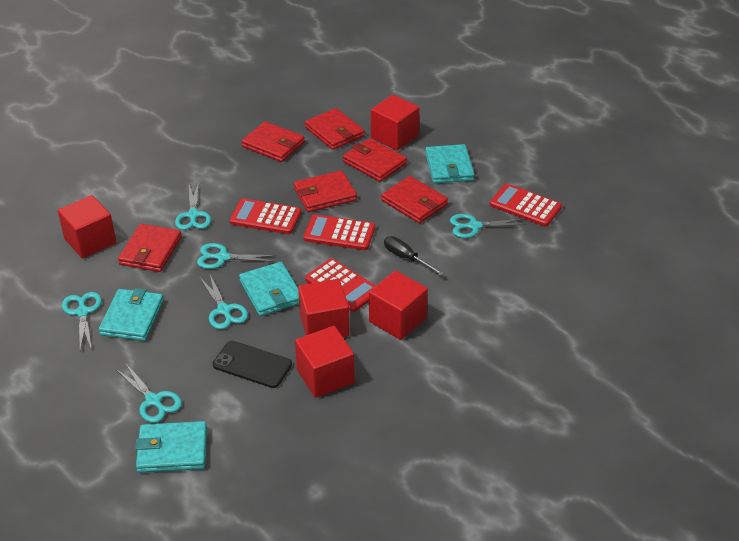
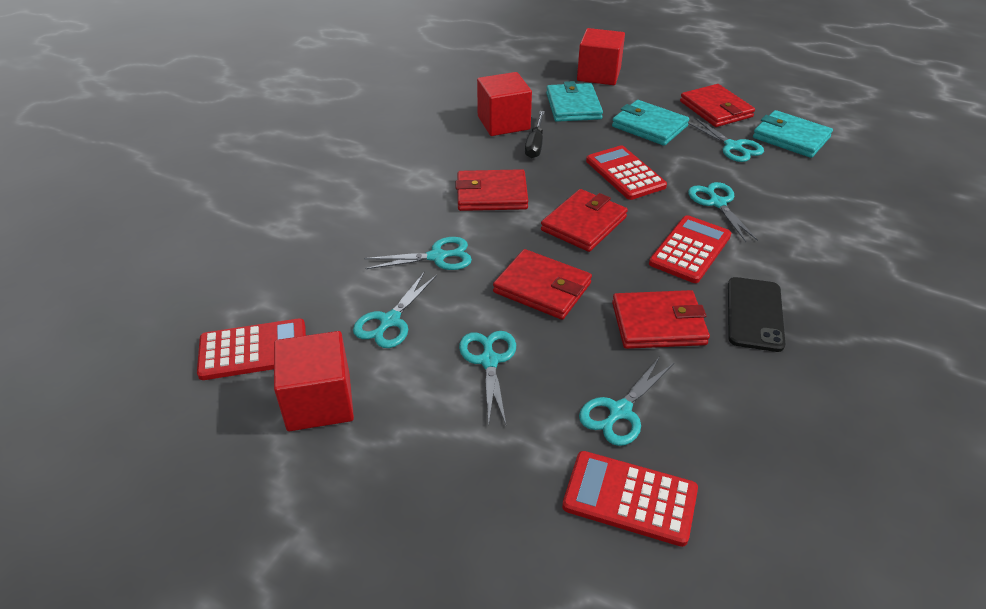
red cube: 5 -> 3
red wallet: 6 -> 5
turquoise wallet: 4 -> 3

